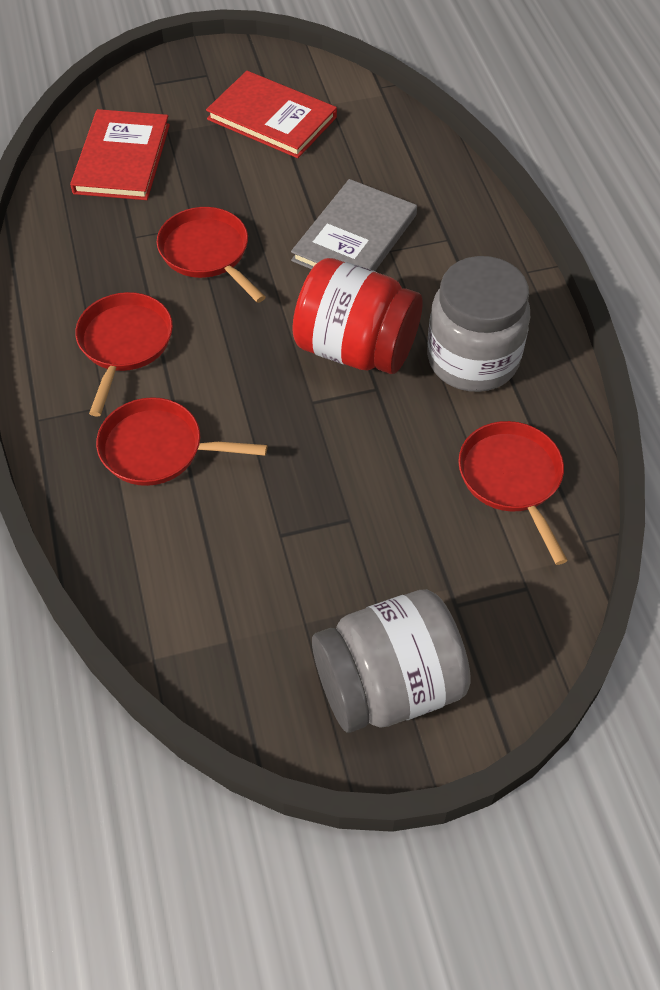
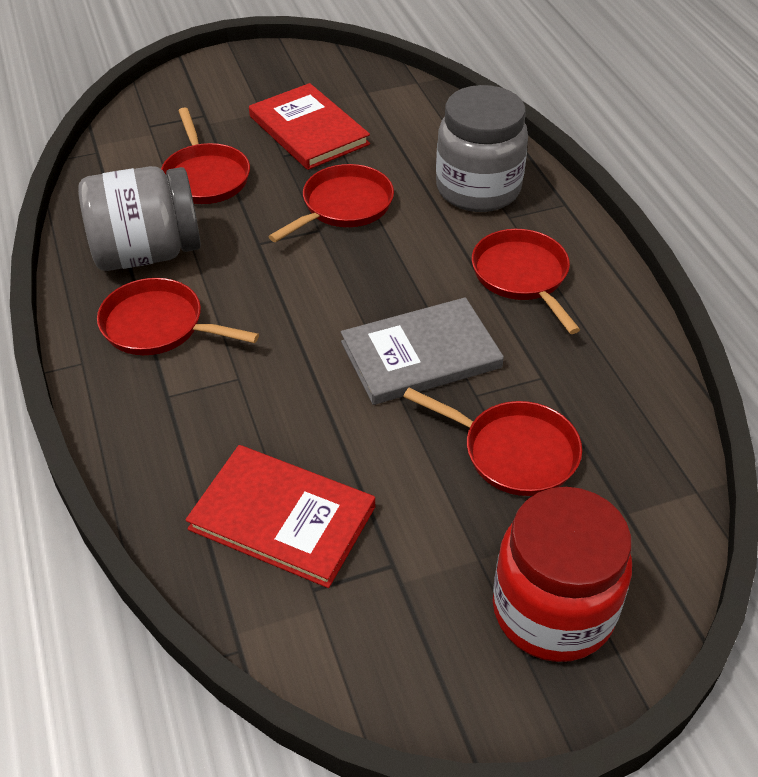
red pan: 4 -> 5

